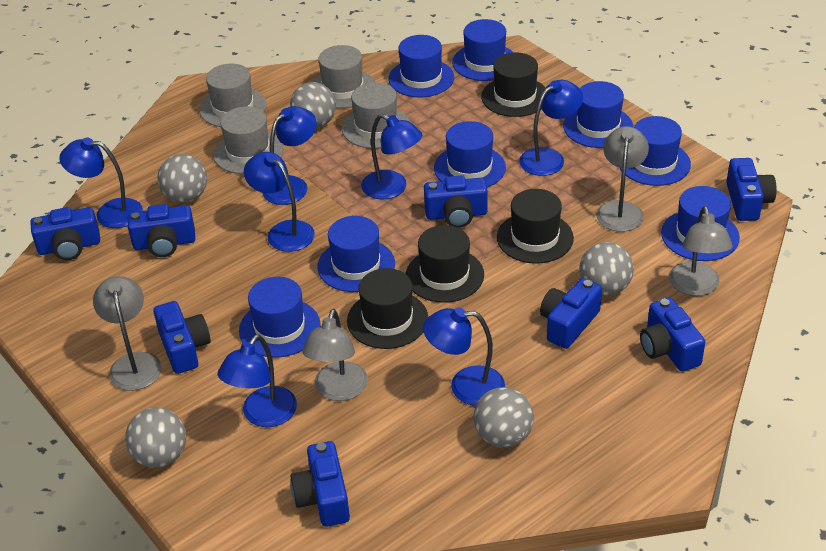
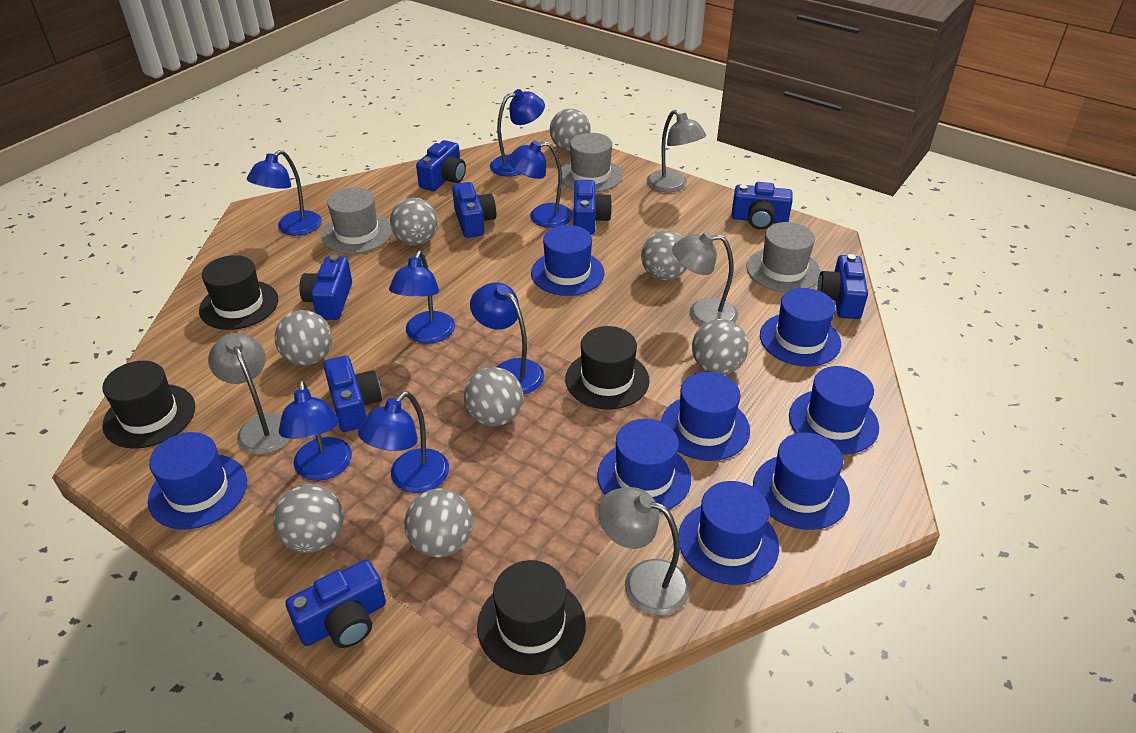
grey ball: 5 -> 8
grey hat: 4 -> 3

